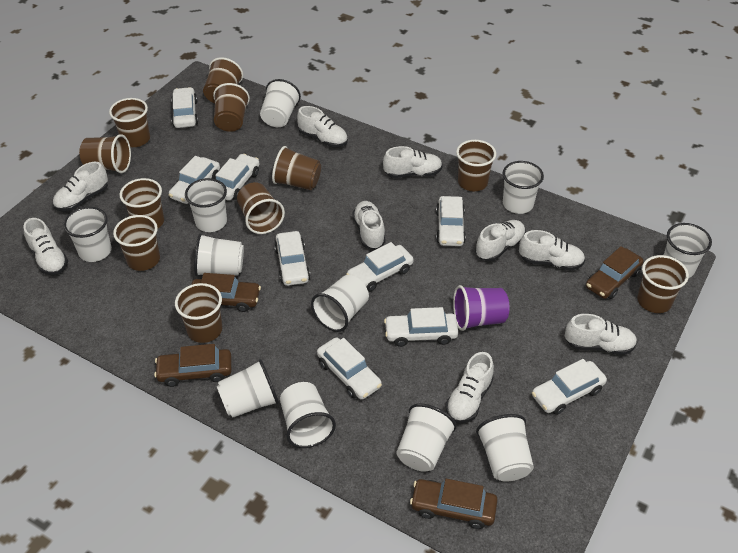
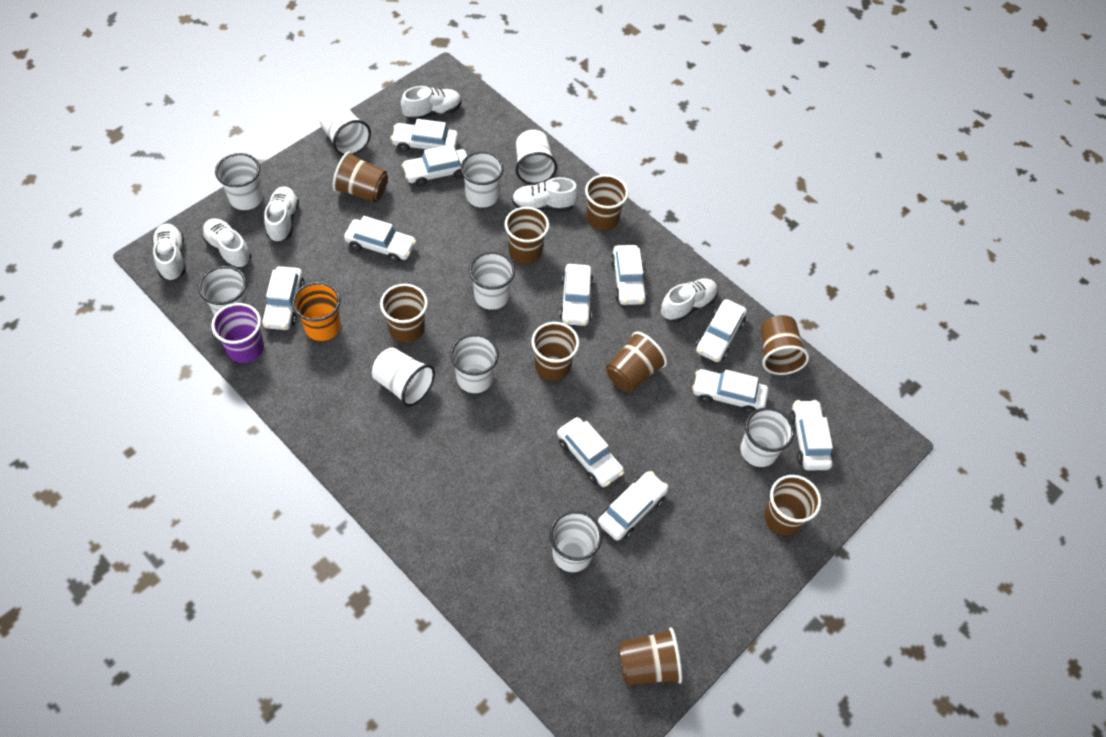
brown car: 4 -> 0
brown cup: 11 -> 9
orange cup: 0 -> 1
white car: 9 -> 11
white cup: 11 -> 10
white shoe: 9 -> 6

